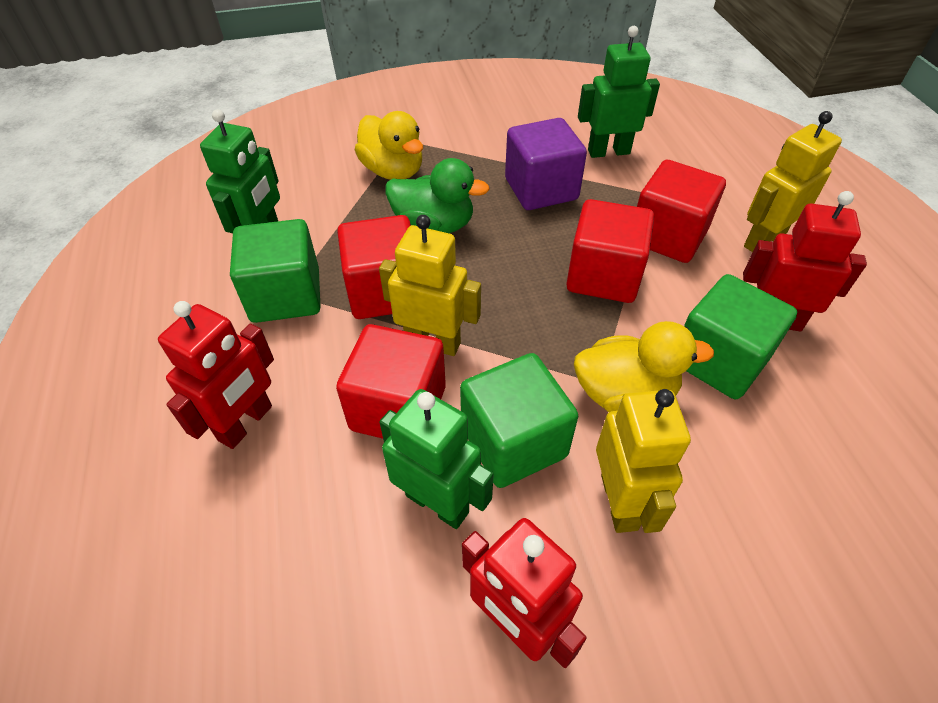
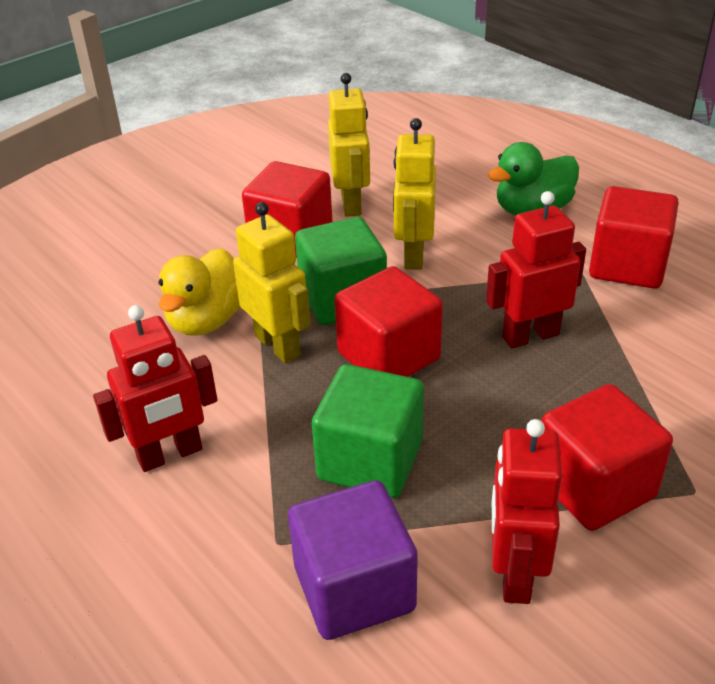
green cube: 3 -> 2
green robot: 3 -> 0
yellow duck: 2 -> 1

